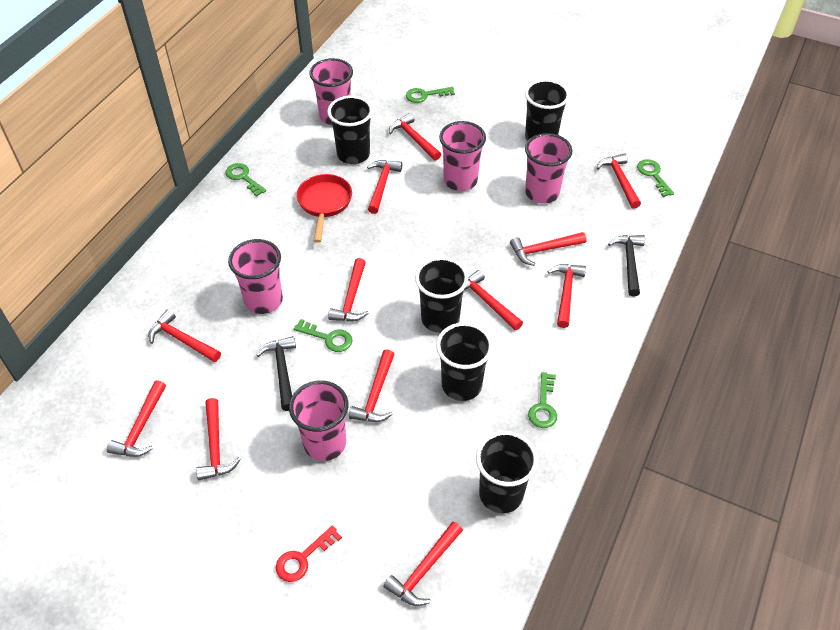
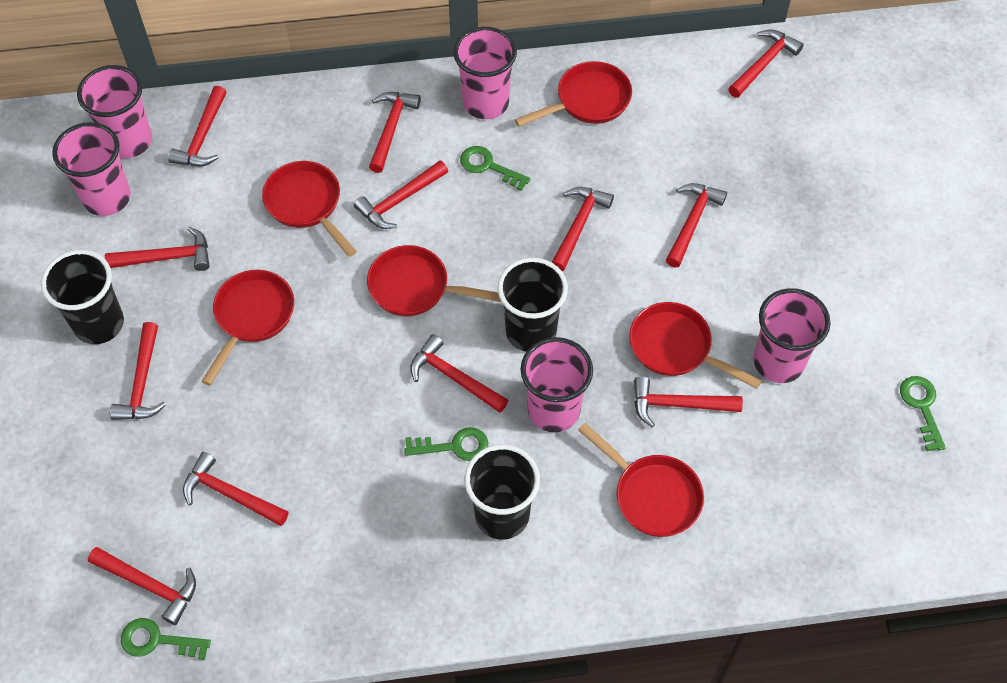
black cup: 5 -> 3
black hammer: 2 -> 0
green key: 5 -> 4
red key: 1 -> 0
red pan: 1 -> 6

